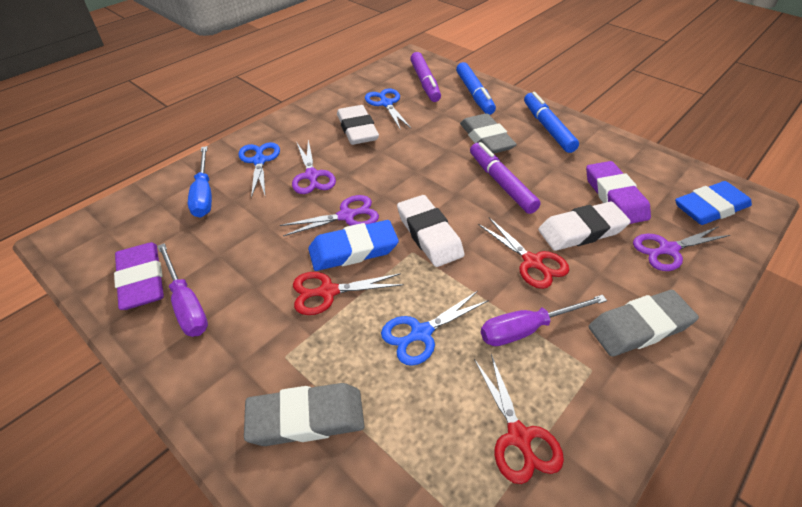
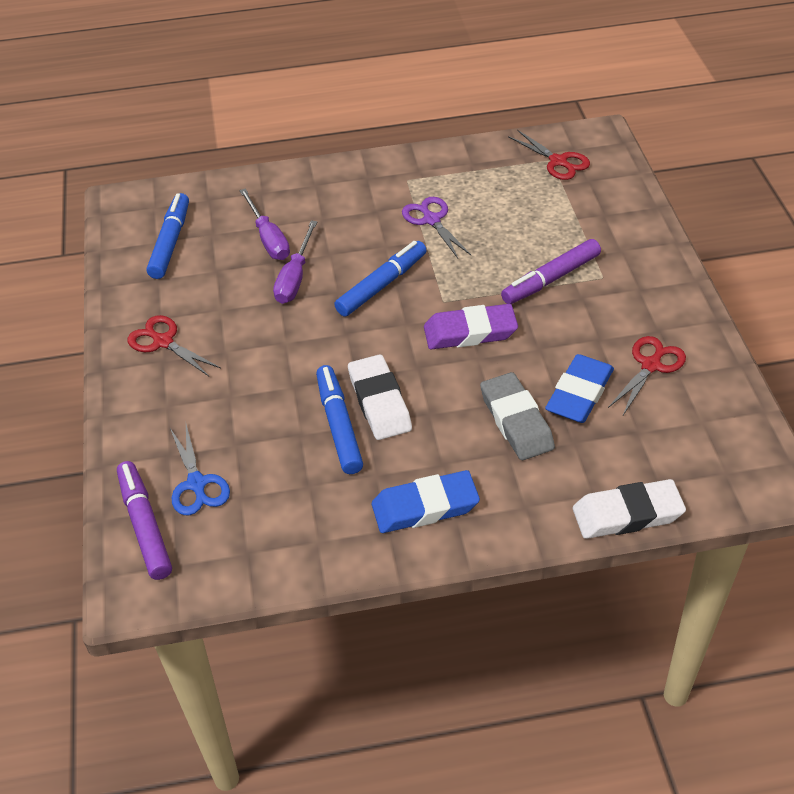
blue marker: 2 -> 3
blue scissors: 3 -> 1
blue screwdriver: 1 -> 0
grey eraser: 3 -> 1
purple eraser: 2 -> 1
purple scissors: 3 -> 1
white eraser: 3 -> 2

